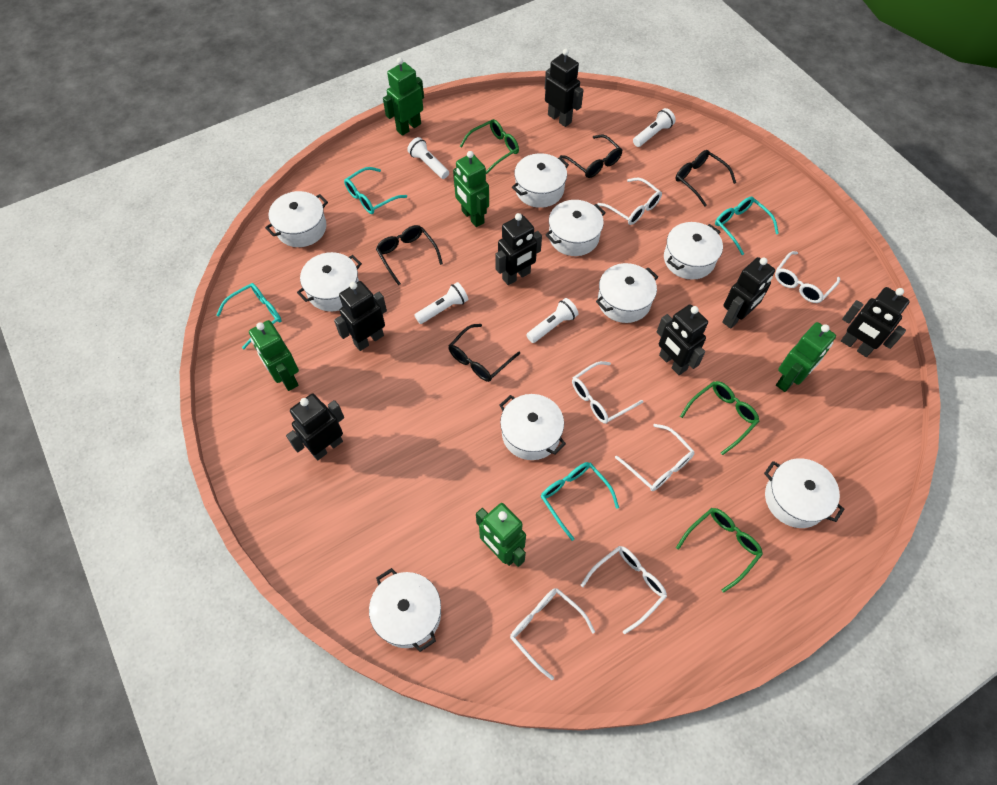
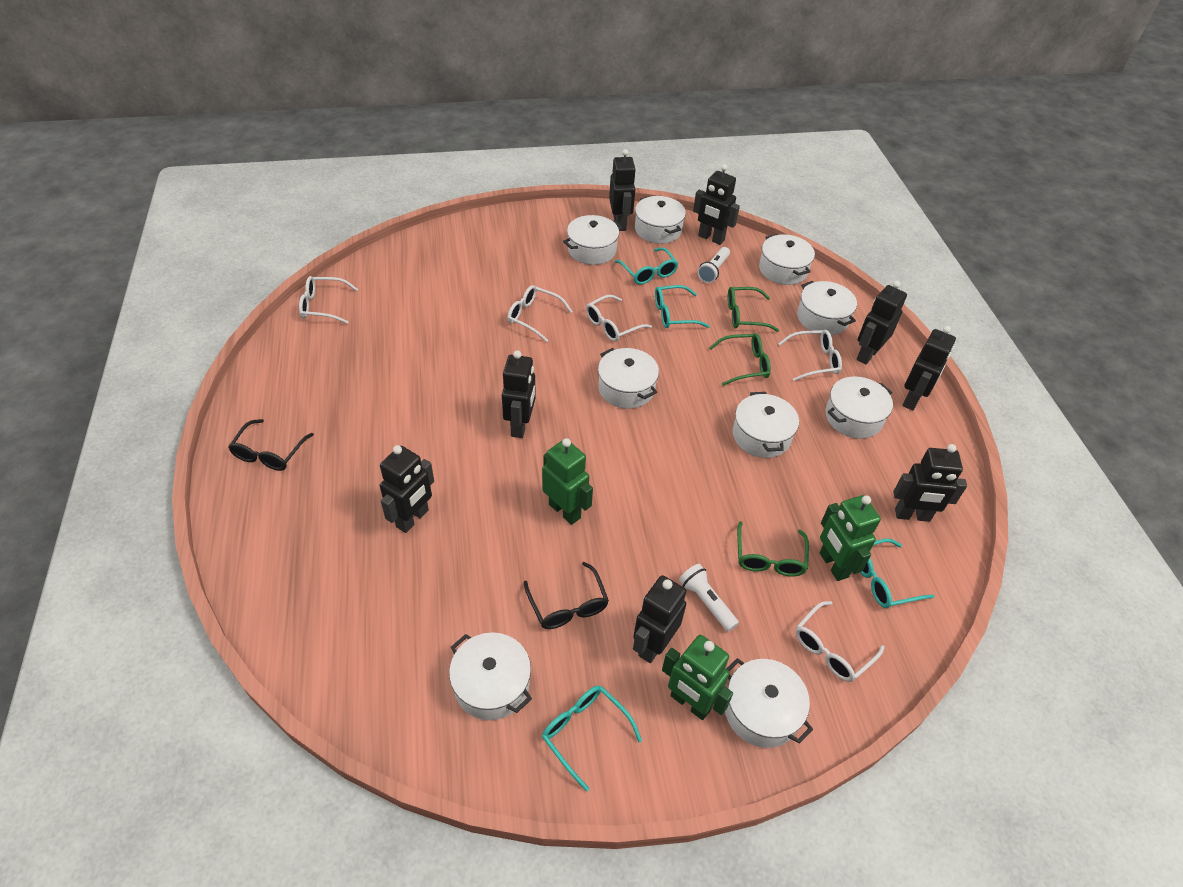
black glasses: 4 -> 2
black robot: 7 -> 8
green robot: 5 -> 3
white flashlight: 4 -> 2
white glasses: 6 -> 5

